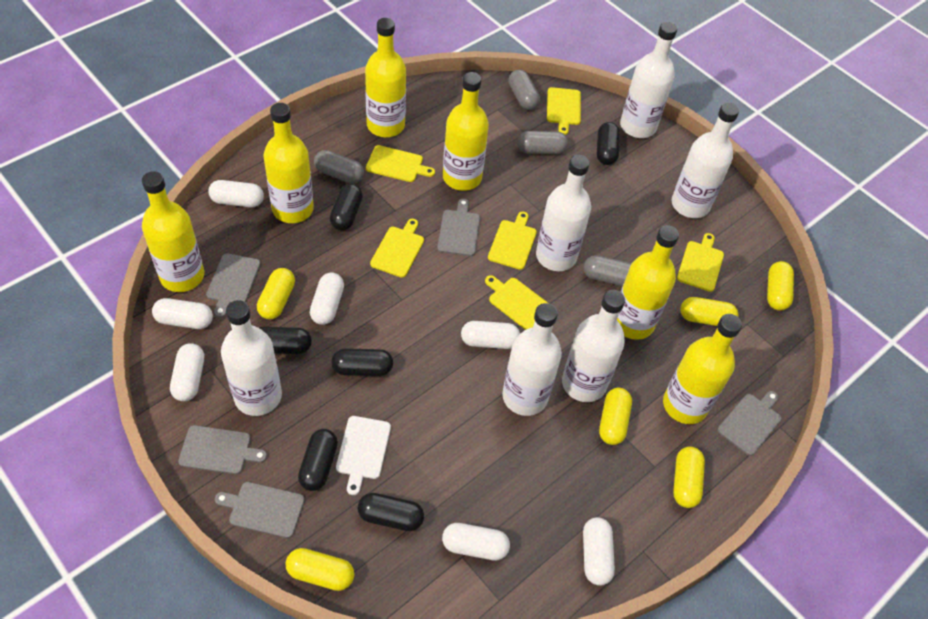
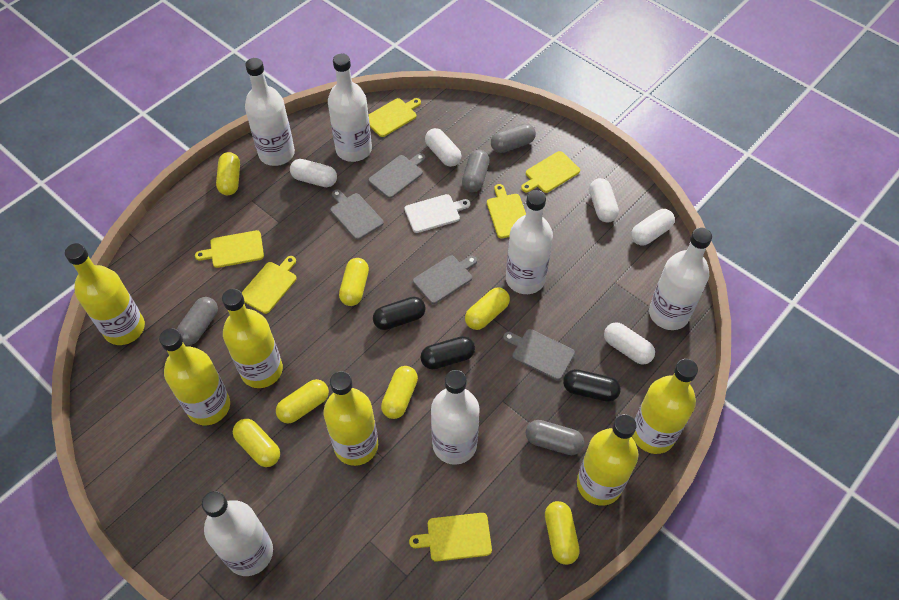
black capsule: 6 -> 3
grey cutting board: 5 -> 4
white capsule: 7 -> 5
yellow capsule: 6 -> 7

